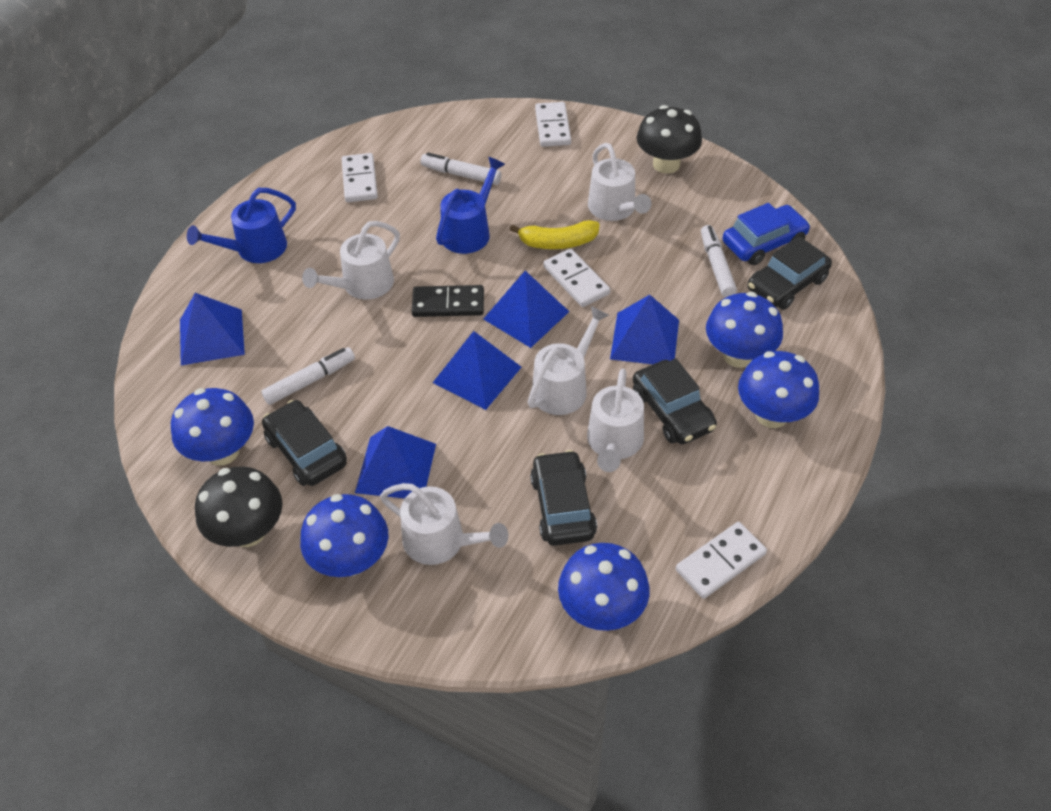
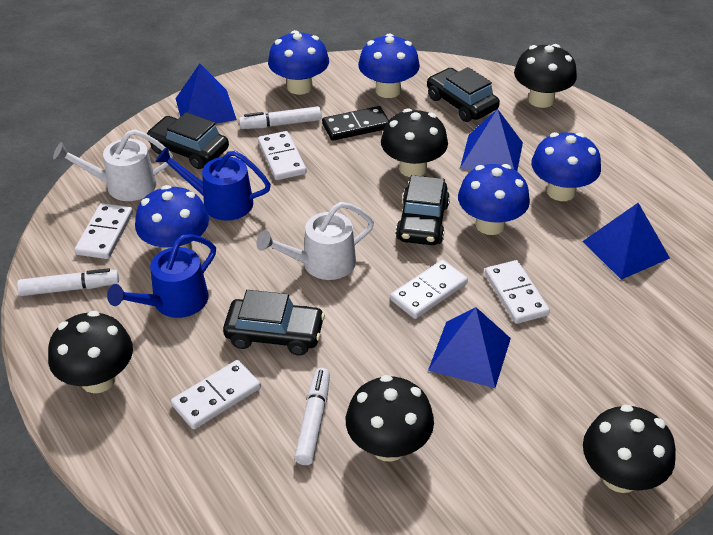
black mushroom: 2 -> 5
blue car: 1 -> 0
blue pyramid: 5 -> 4
white domino: 4 -> 5
white watering can: 5 -> 2
yellow banana: 1 -> 0

